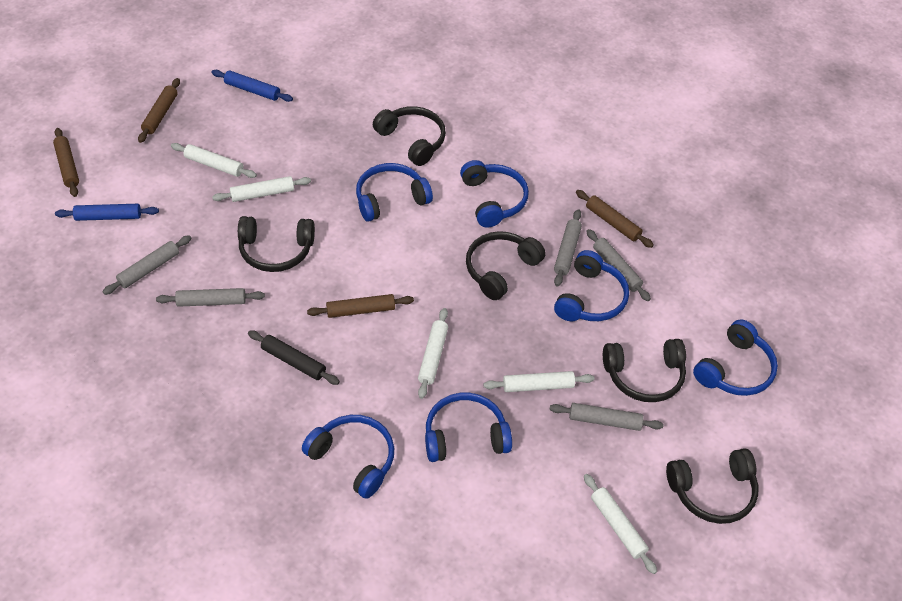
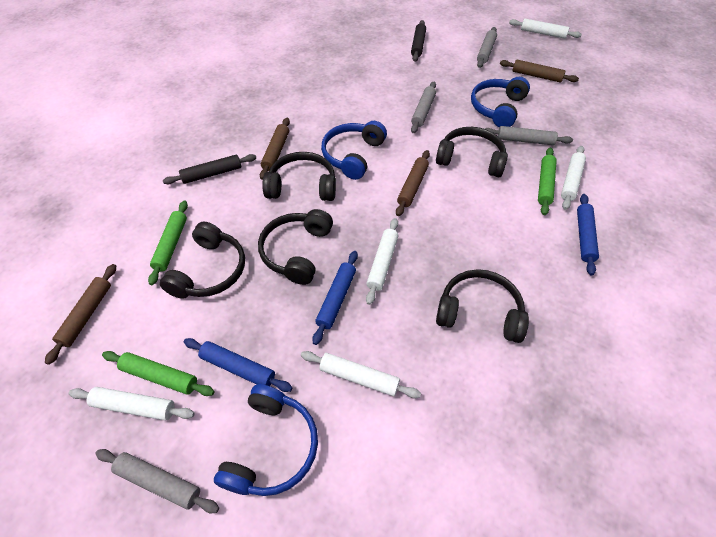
black rolling pin: 1 -> 2
blue headphones: 6 -> 3
blue rolling pin: 2 -> 3
green rolling pin: 0 -> 3
grey rolling pin: 5 -> 4

